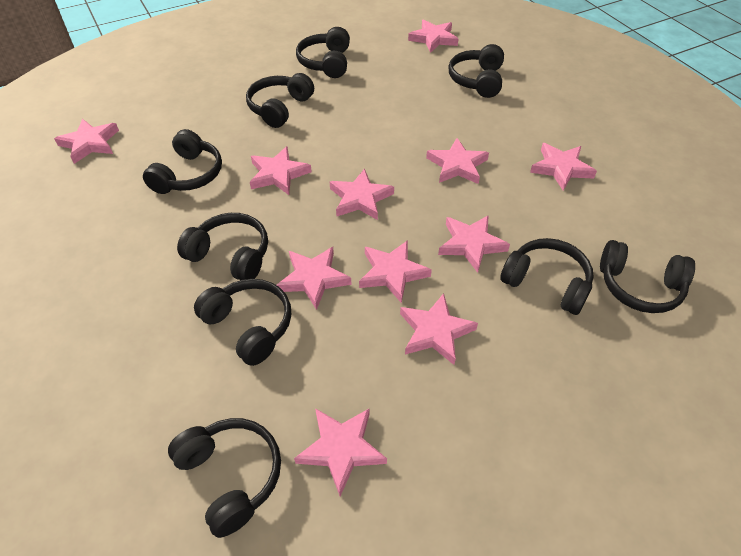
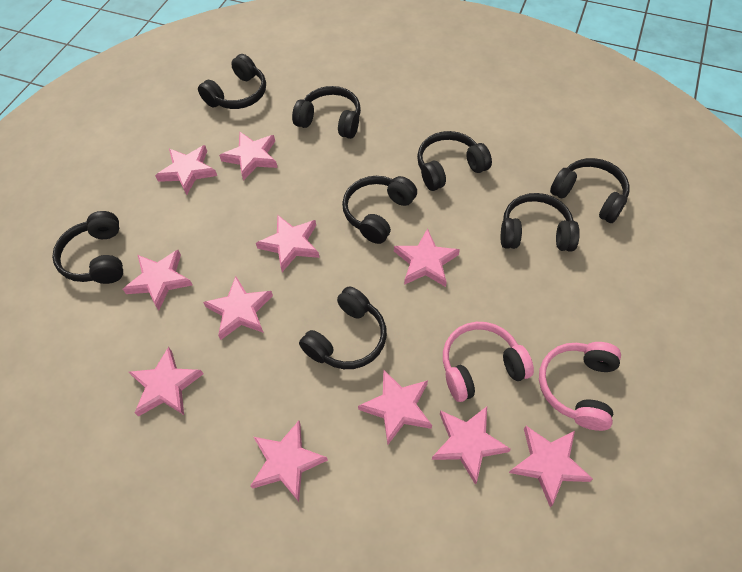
black headphones: 9 -> 8
pink headphones: 0 -> 2

